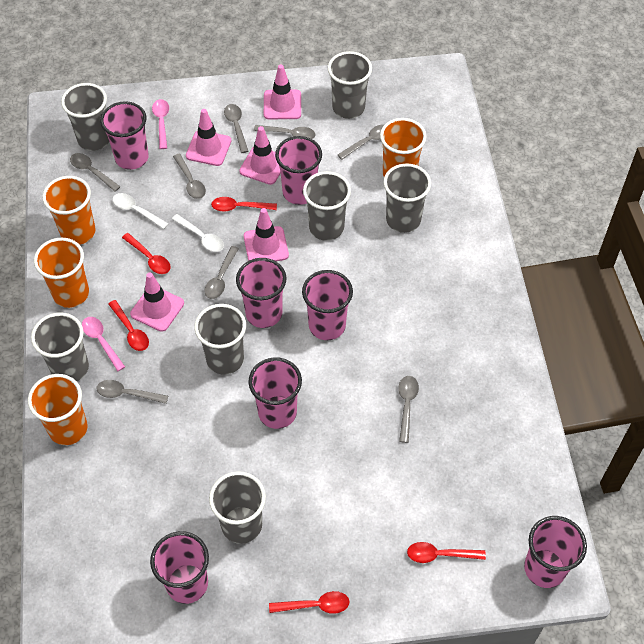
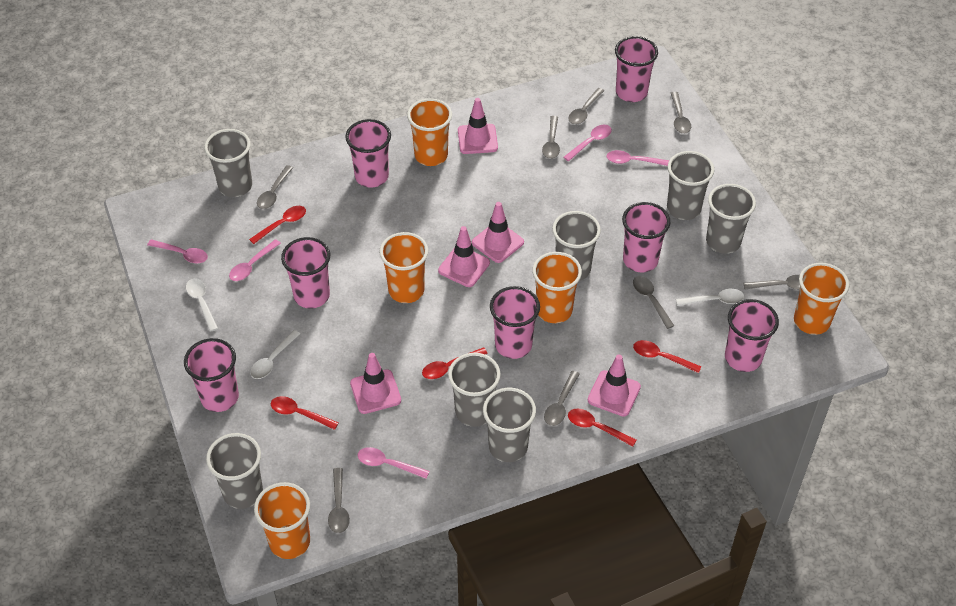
orange cup: 4 -> 5
pink spoon: 2 -> 5
white spoon: 2 -> 3

